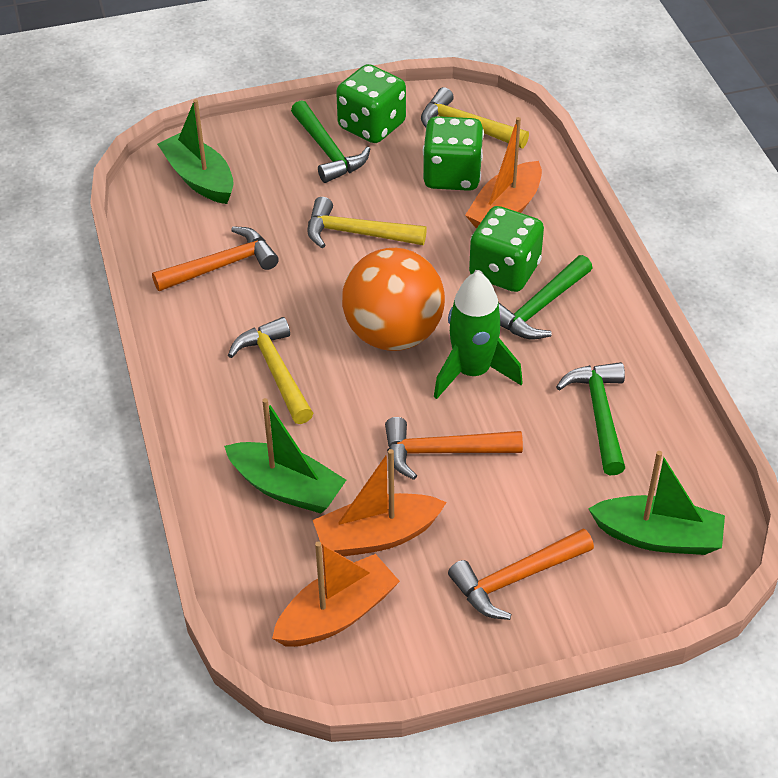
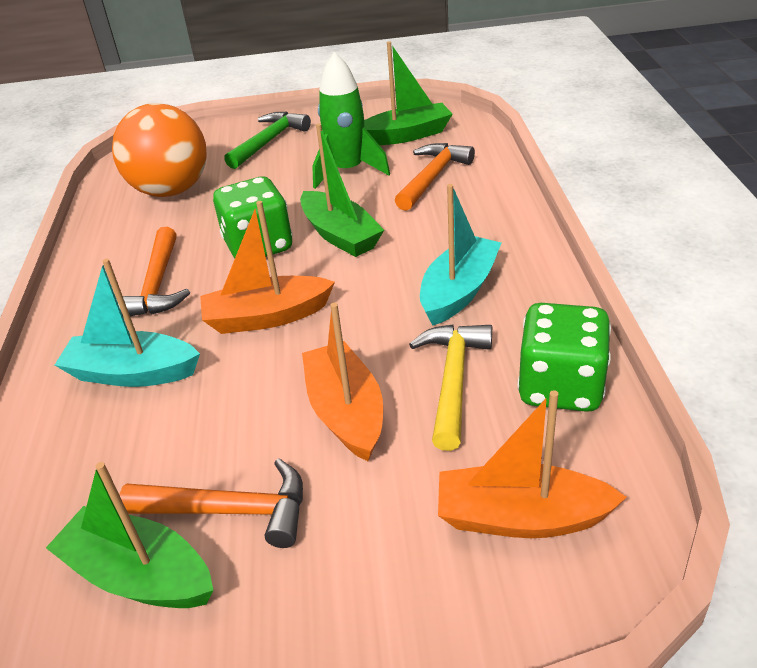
green dice: 3 -> 2
green hammer: 3 -> 1
turquoise boat: 0 -> 2
yellow hammer: 3 -> 1

